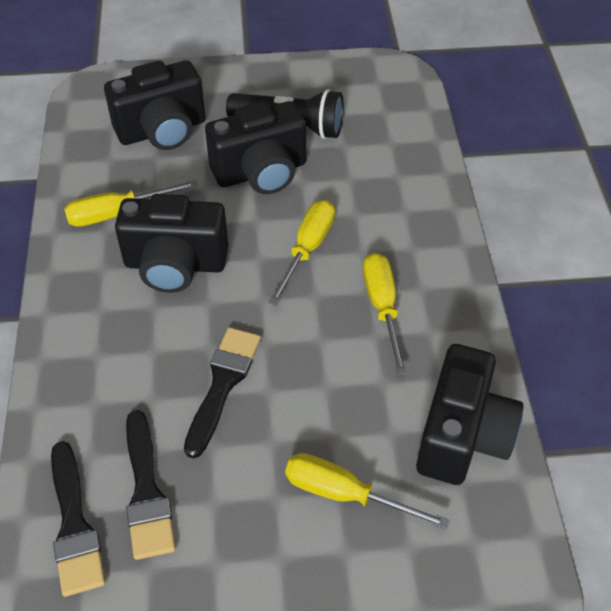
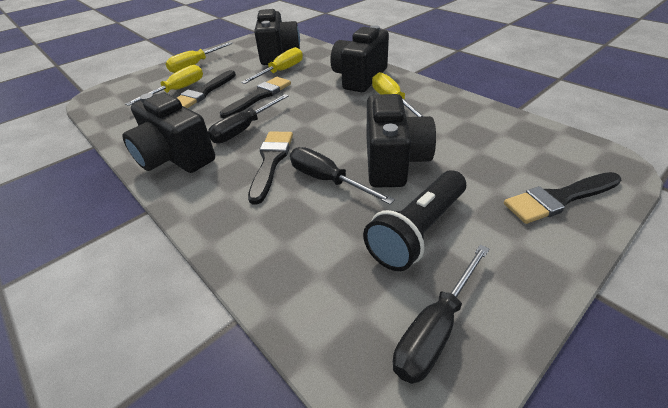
black brush: 3 -> 4
black screwdriver: 0 -> 3

